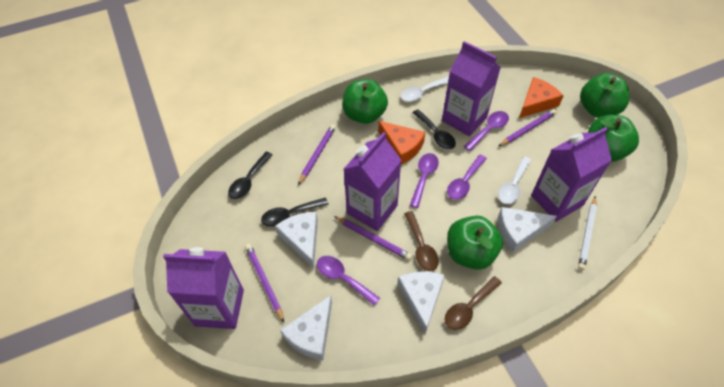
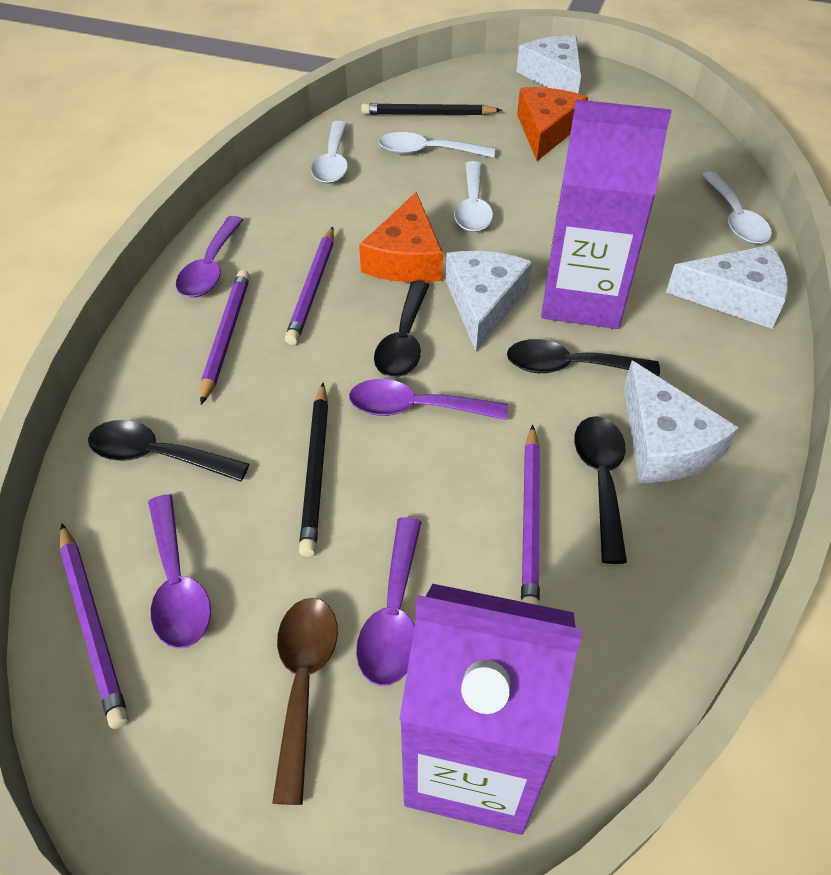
black pencil: 0 -> 2
black spoon: 3 -> 4
brown spoon: 2 -> 1
green apple: 4 -> 0
purple carton: 4 -> 2
white pencil: 1 -> 0
white spoon: 2 -> 4

